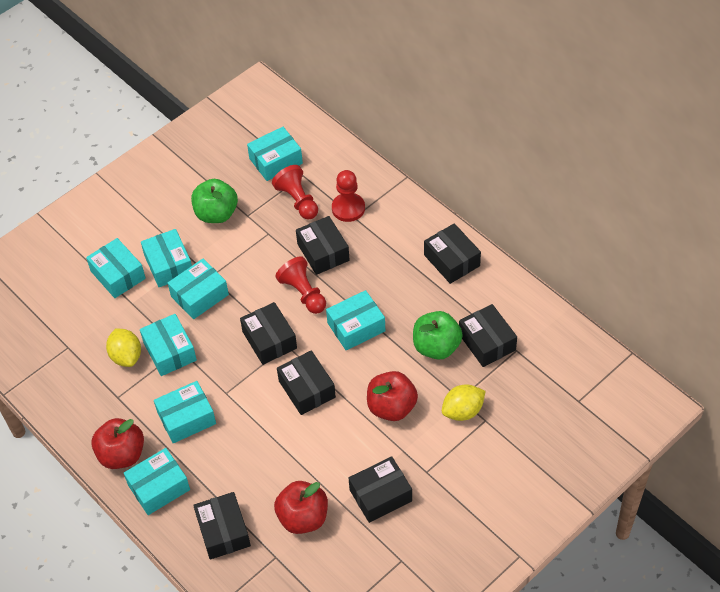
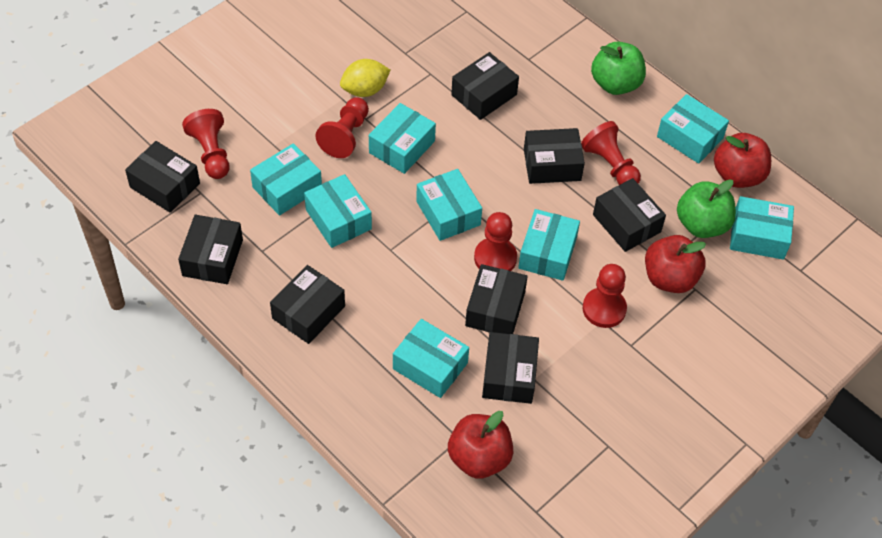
black box: 7 -> 8
red pawn: 3 -> 5
yellow lemon: 2 -> 1

